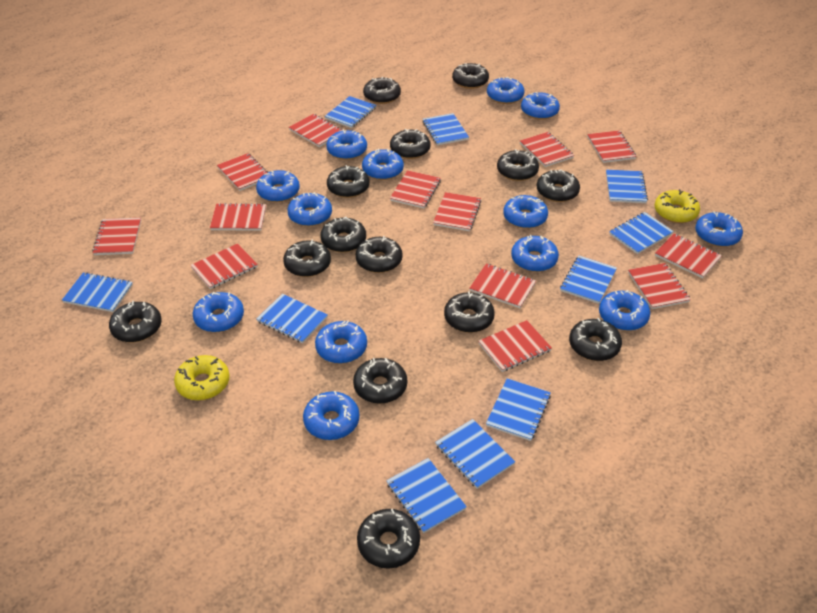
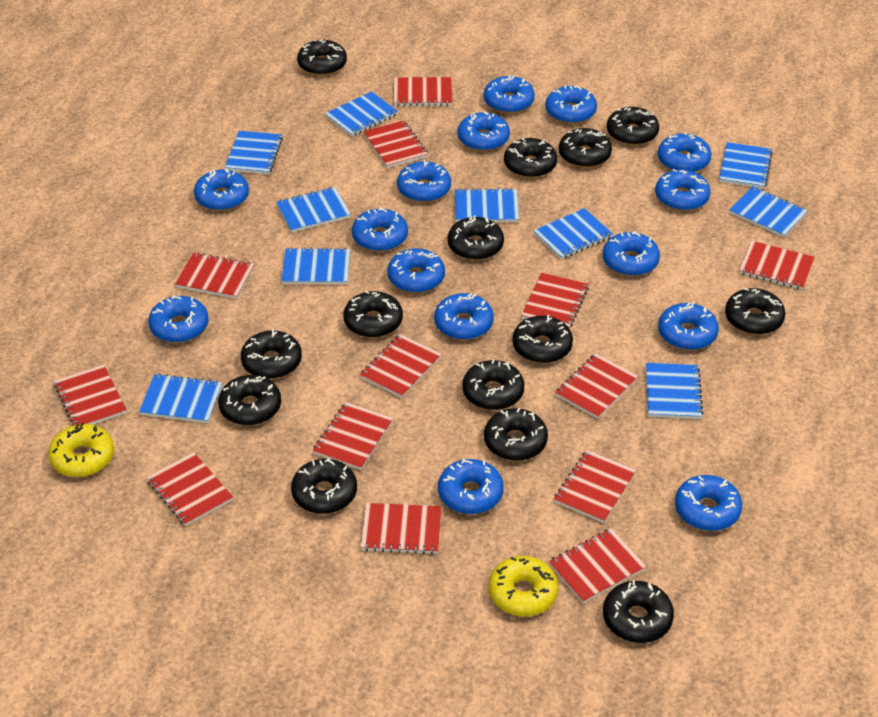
blue donut: 13 -> 15

